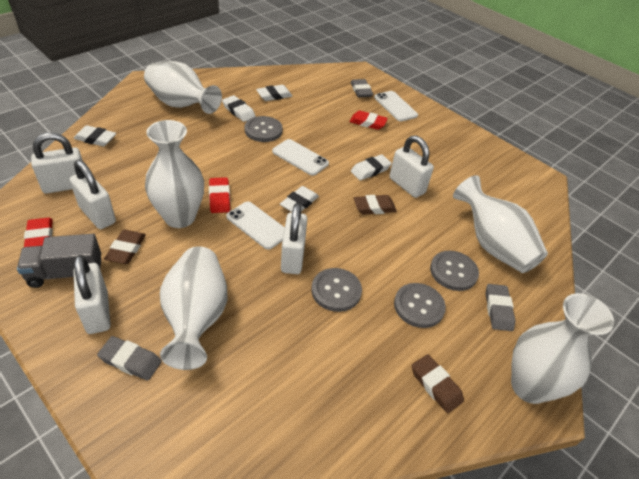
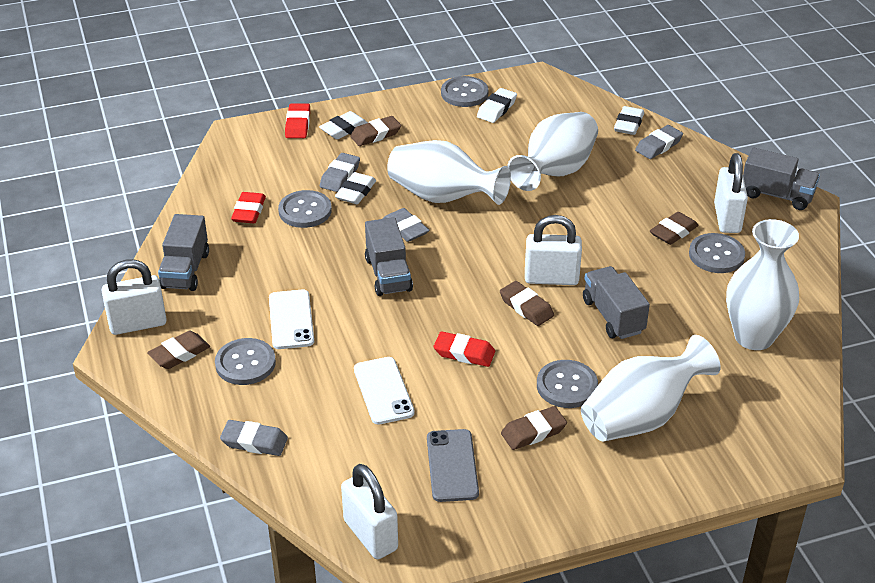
brown eraser: 3 -> 5
grey button: 4 -> 5
grey eraser: 3 -> 4
grey phone: 0 -> 1
grey truck: 1 -> 4
white eraser: 5 -> 4
white padlock: 5 -> 4
white phone: 3 -> 2
white vase: 5 -> 4

